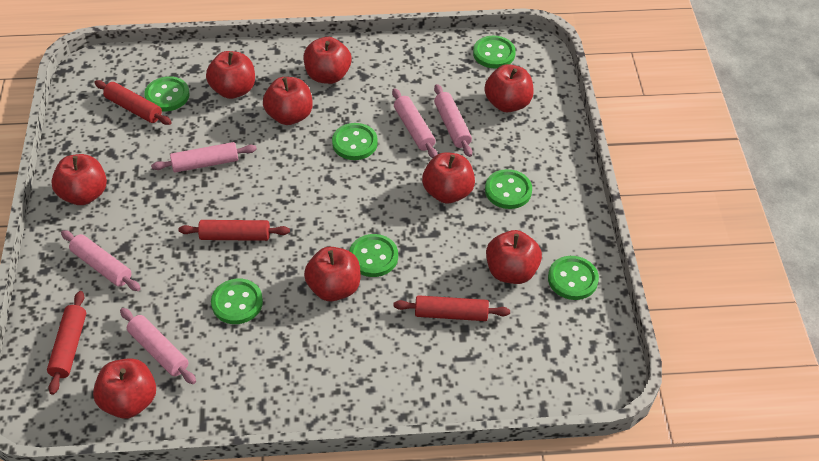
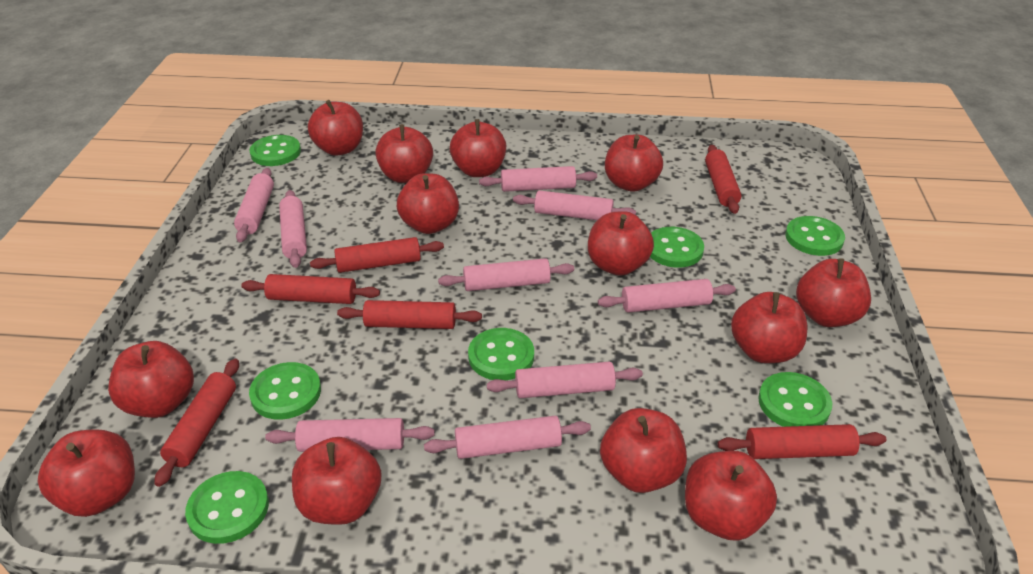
pink rolling pin: 5 -> 9
red apple: 9 -> 13
red rolling pin: 4 -> 6

